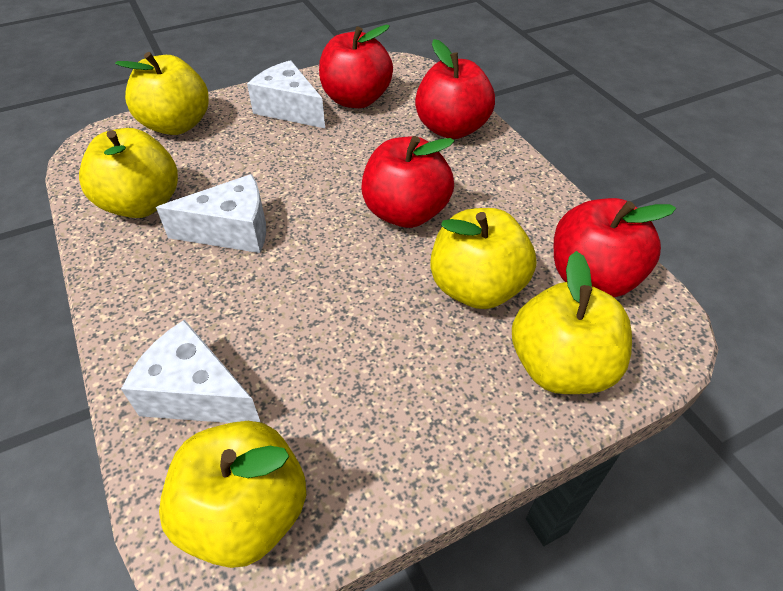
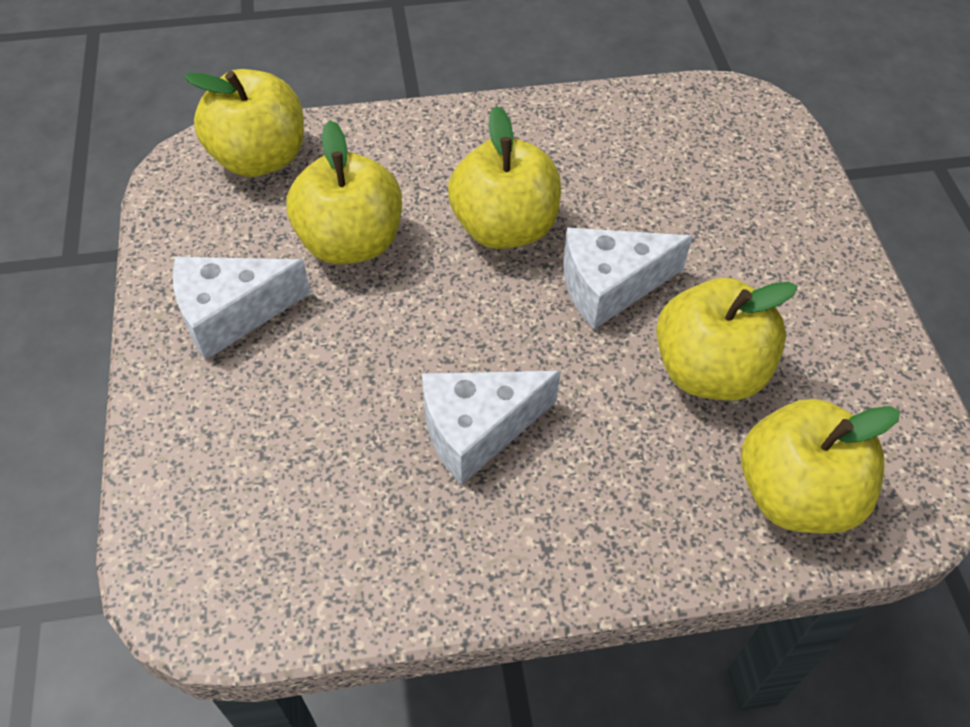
red apple: 4 -> 0

